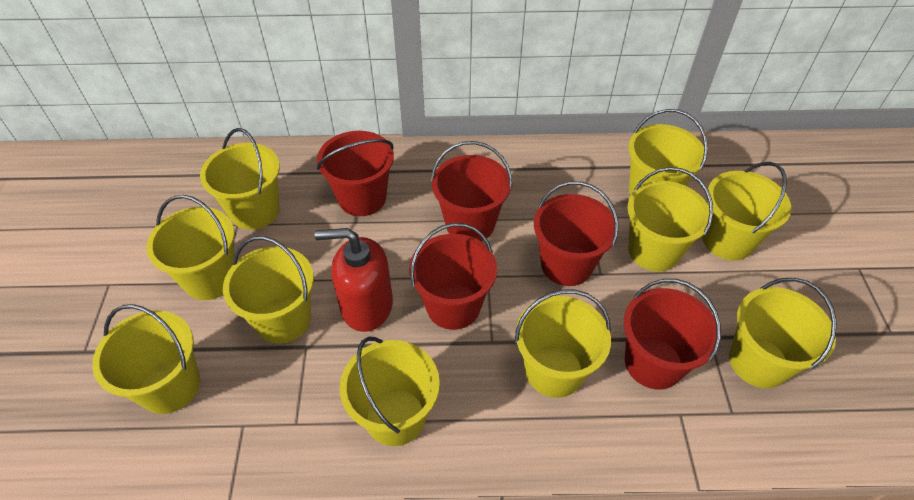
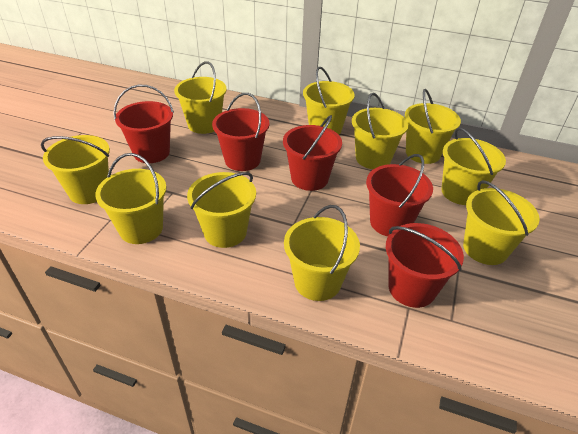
red soap dispenser: 1 -> 0

